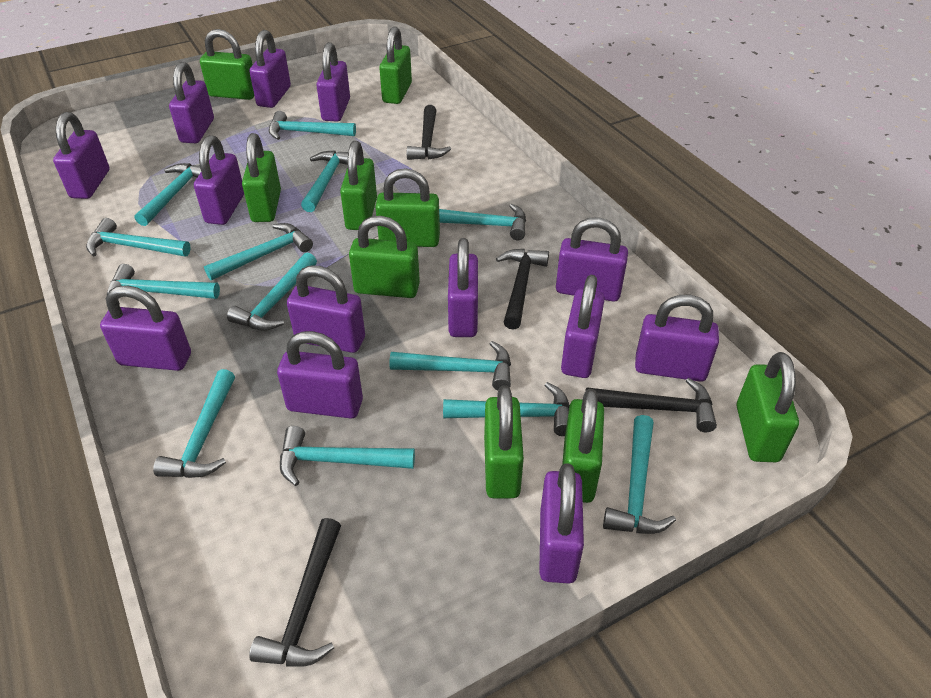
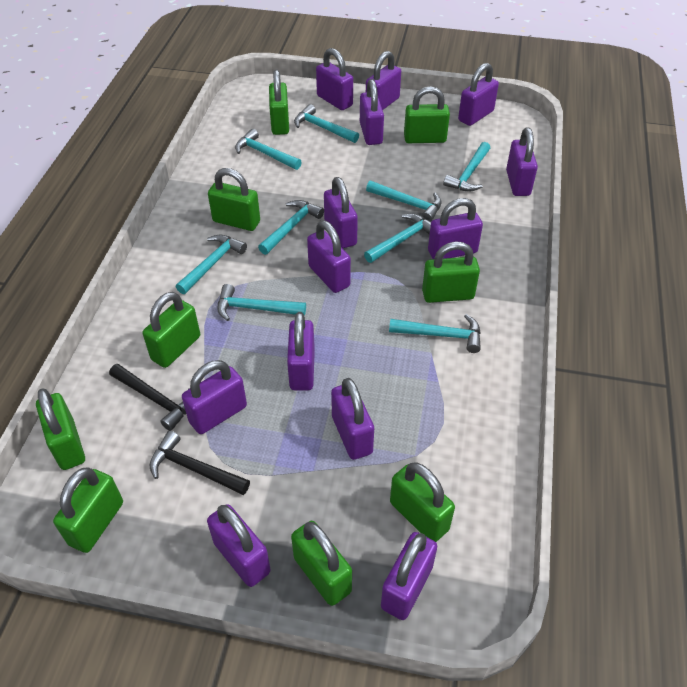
black hammer: 4 -> 2
turquoise hammer: 13 -> 9

